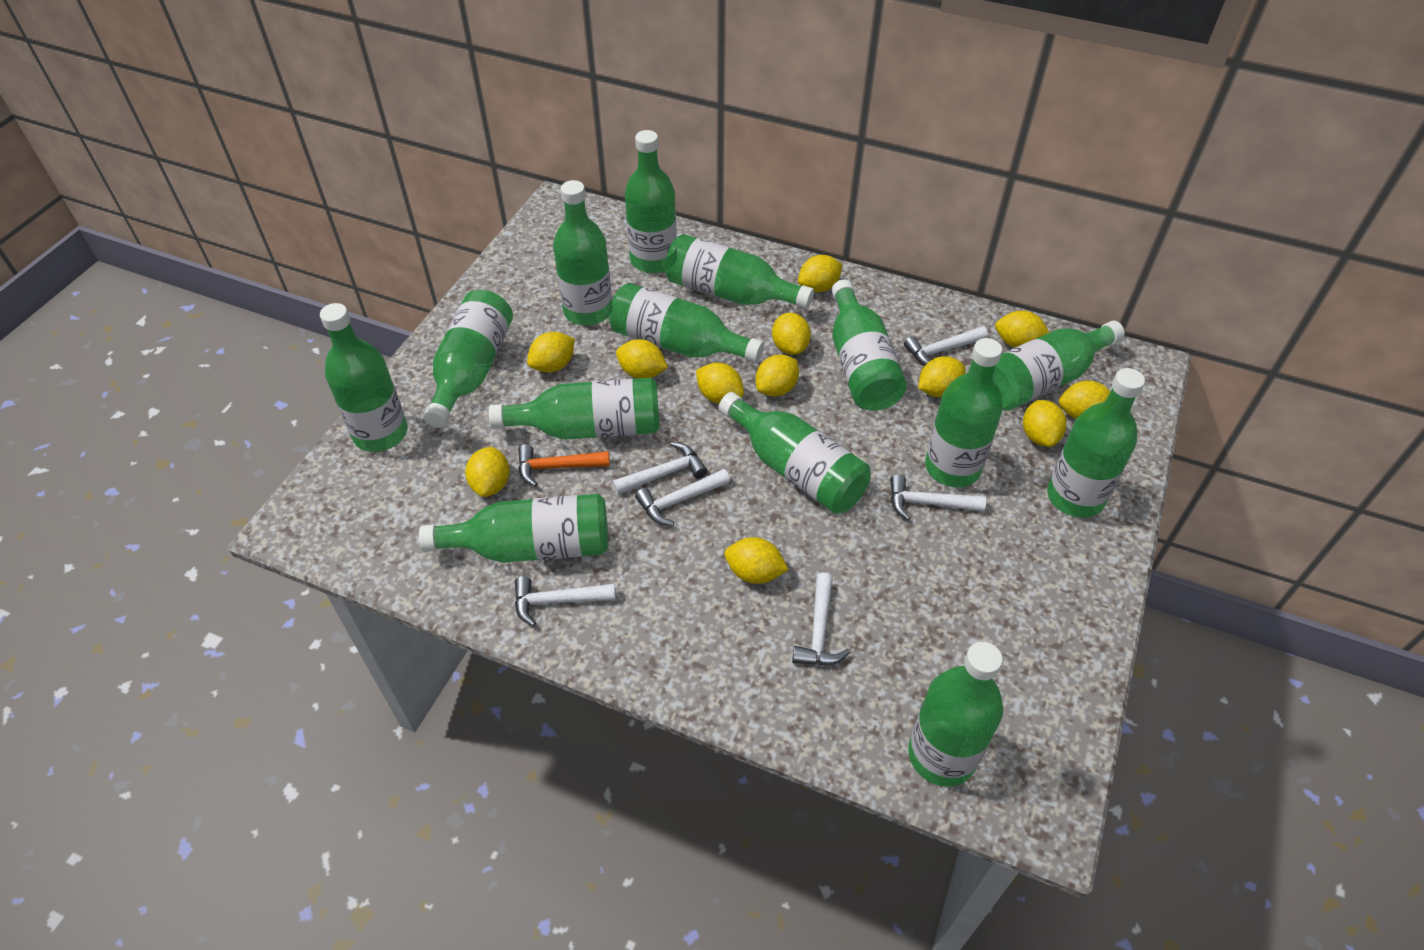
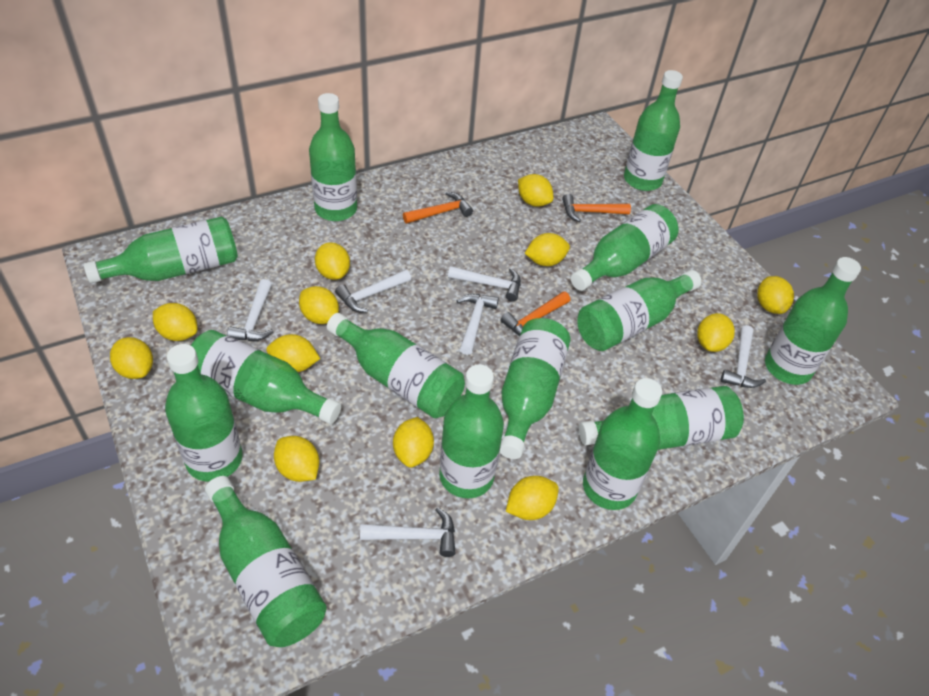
orange hammer: 1 -> 3

